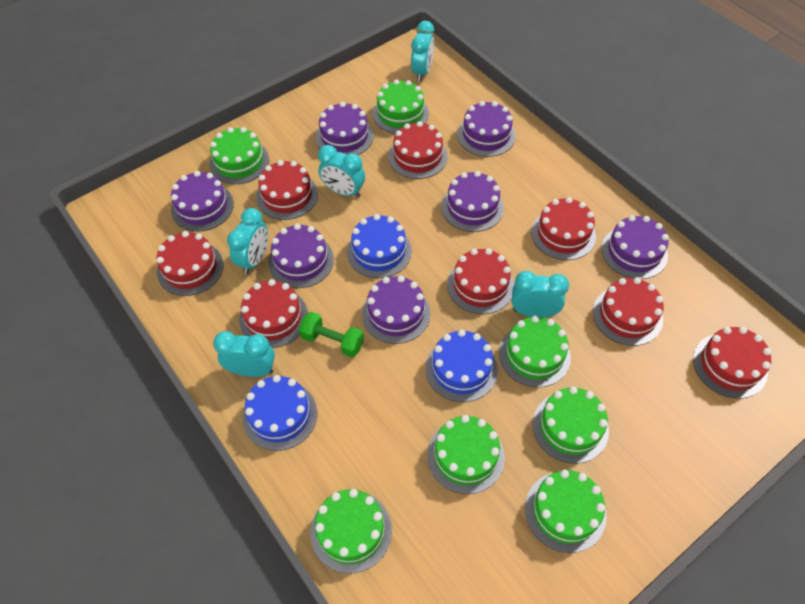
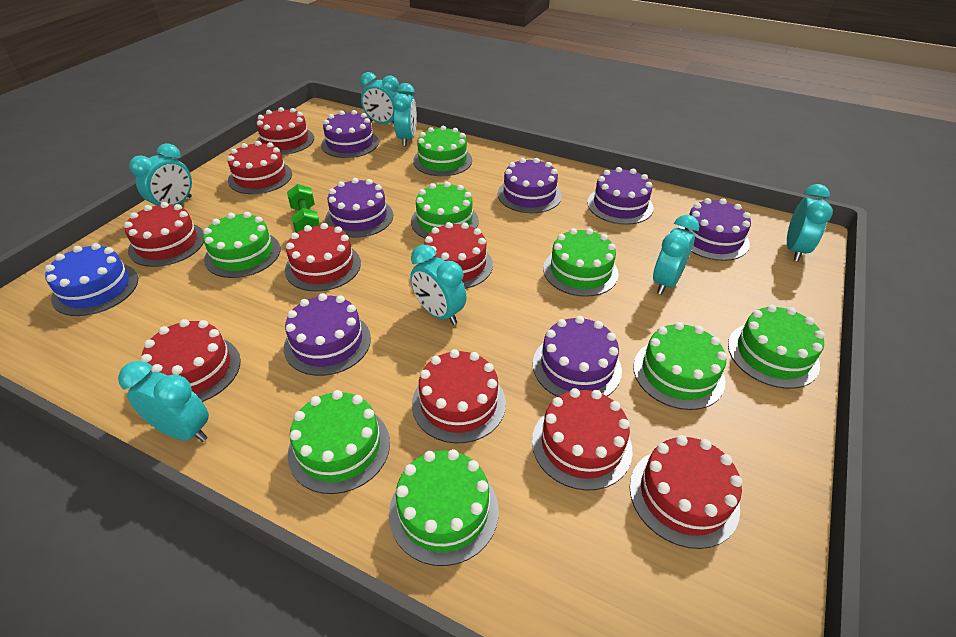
blue cake: 3 -> 1
green cake: 7 -> 8
red cake: 8 -> 9
turquoise clock: 5 -> 7

